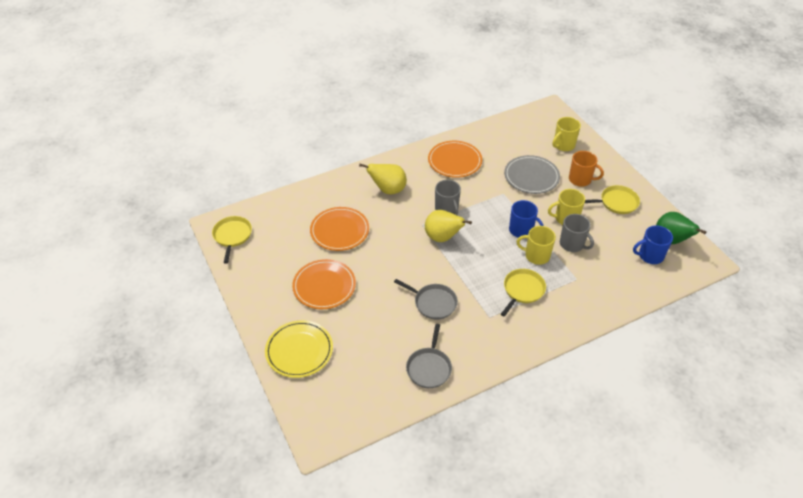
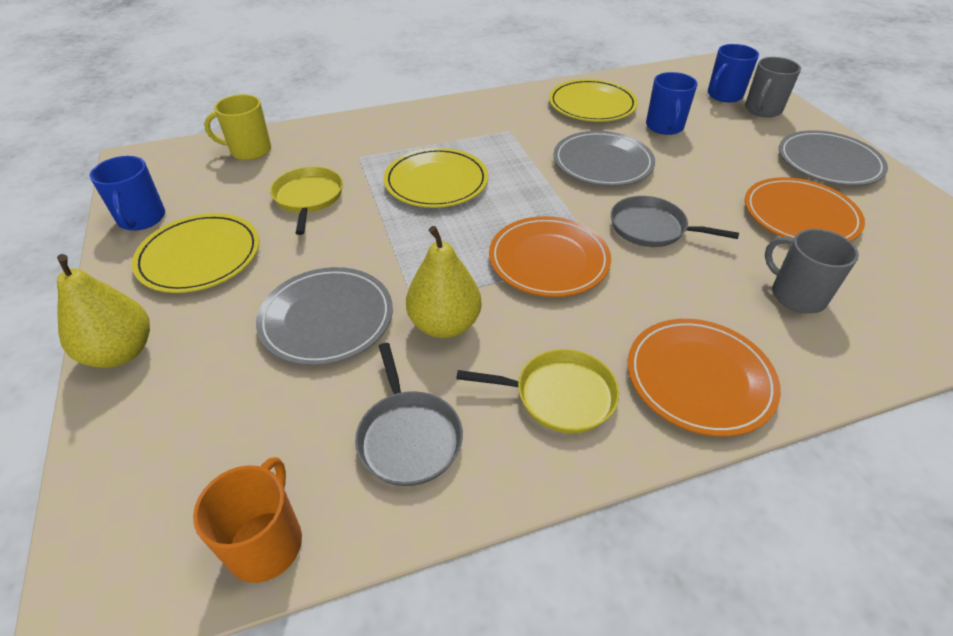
blue mug: 2 -> 3
green pear: 1 -> 0
grey plate: 1 -> 3
yellow mug: 3 -> 1
yellow pan: 3 -> 2
yellow plate: 1 -> 3

